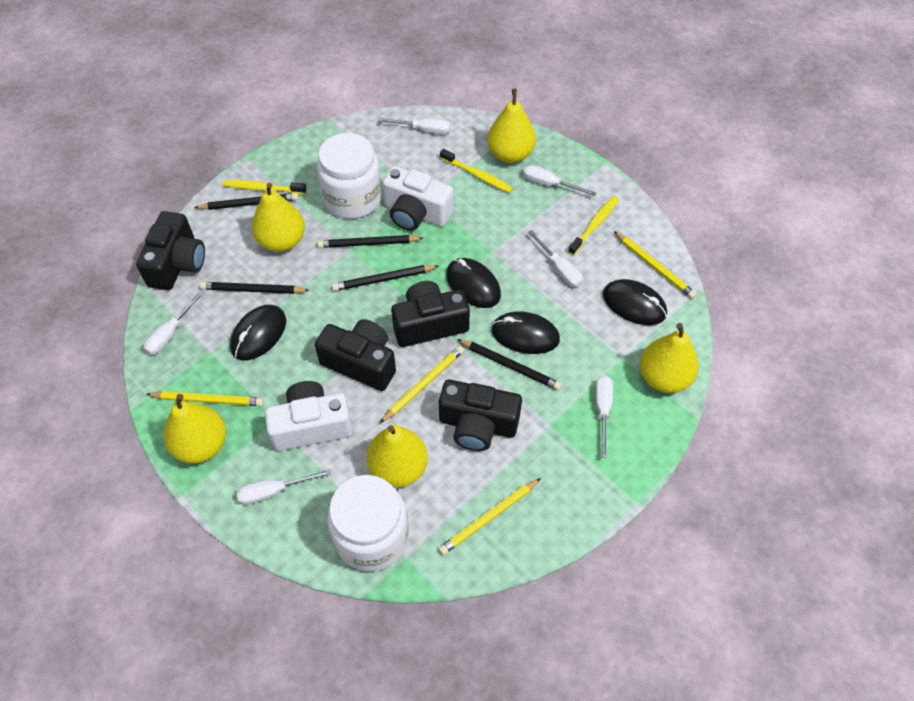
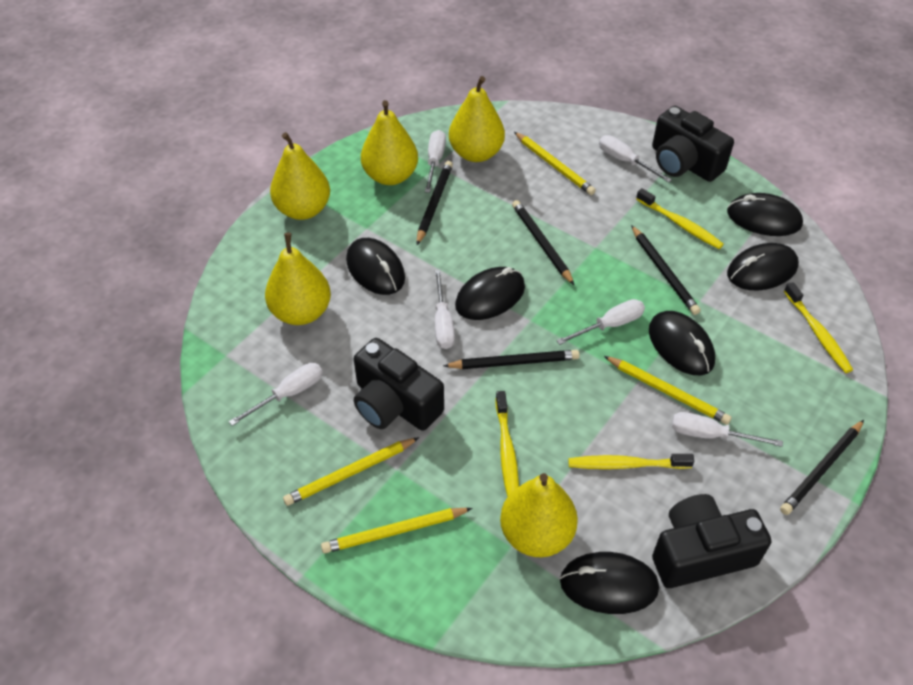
black camera: 4 -> 3
black mouse: 4 -> 6
white camera: 2 -> 0
white jar: 2 -> 0
yellow toothbrush: 3 -> 4

